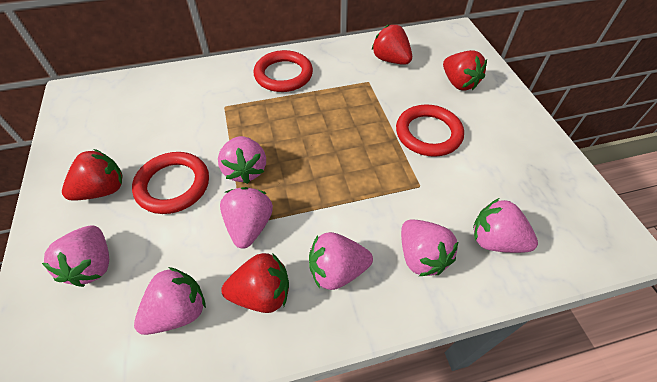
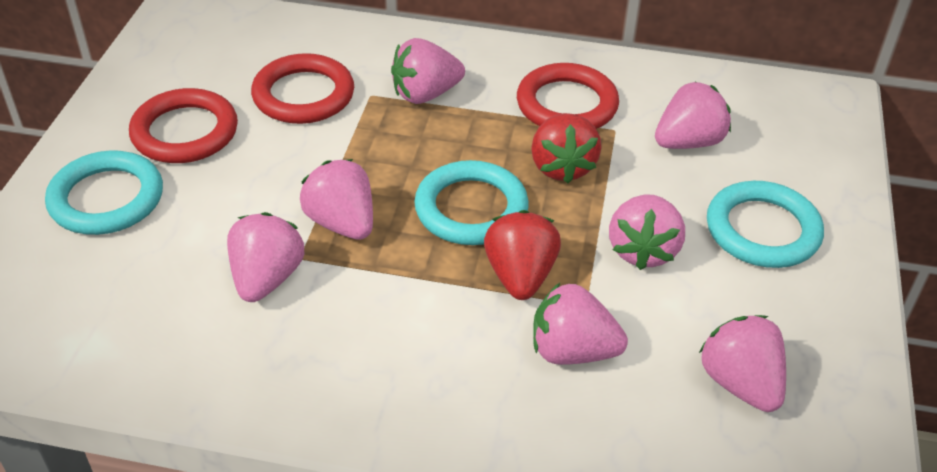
red strawberry: 4 -> 2
turquoise ring: 0 -> 3

